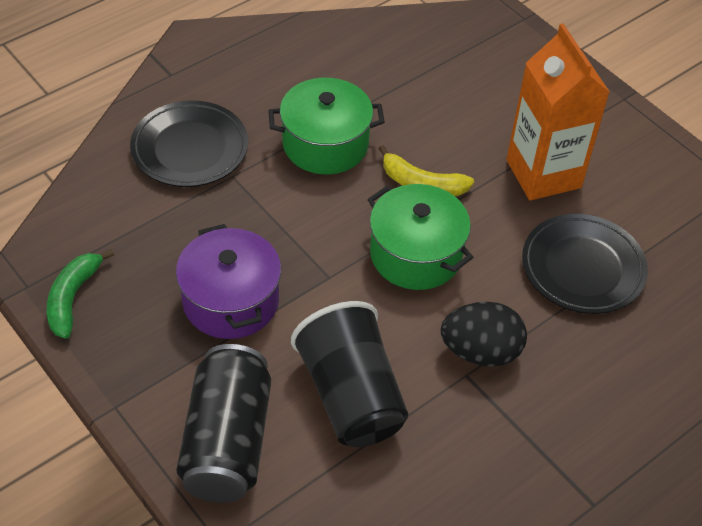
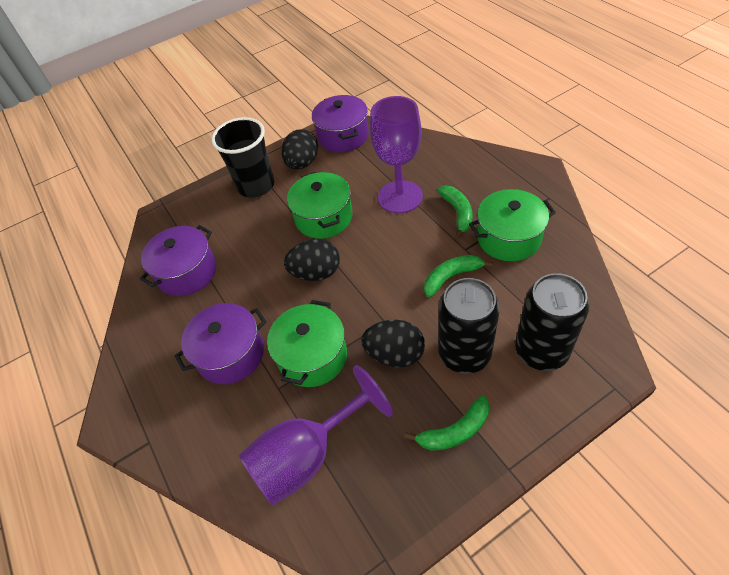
black can: 1 -> 2
black egg: 1 -> 3
black plate: 2 -> 0
green banana: 1 -> 3
green pot: 2 -> 3
orange carton: 1 -> 0
purple goblet: 0 -> 2
purple pot: 1 -> 3
yellow banana: 1 -> 0

